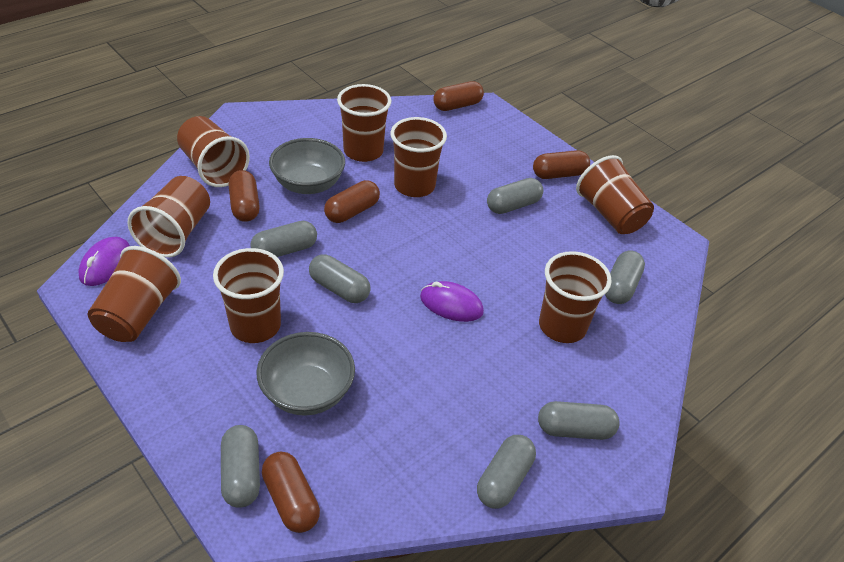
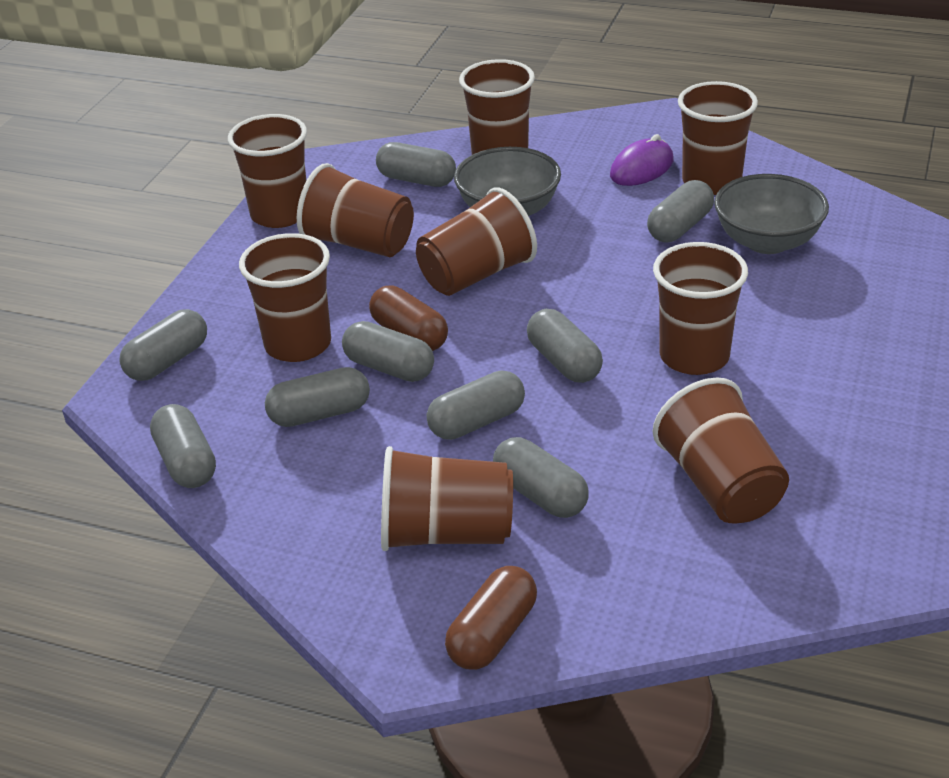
brown capsule: 5 -> 2
brown cup: 8 -> 9
grey capsule: 7 -> 9
purple mouse: 2 -> 1

